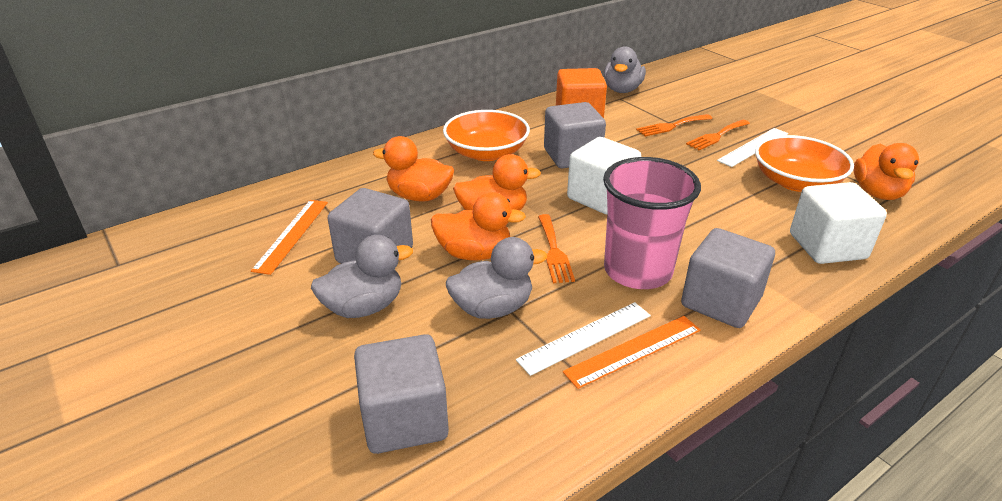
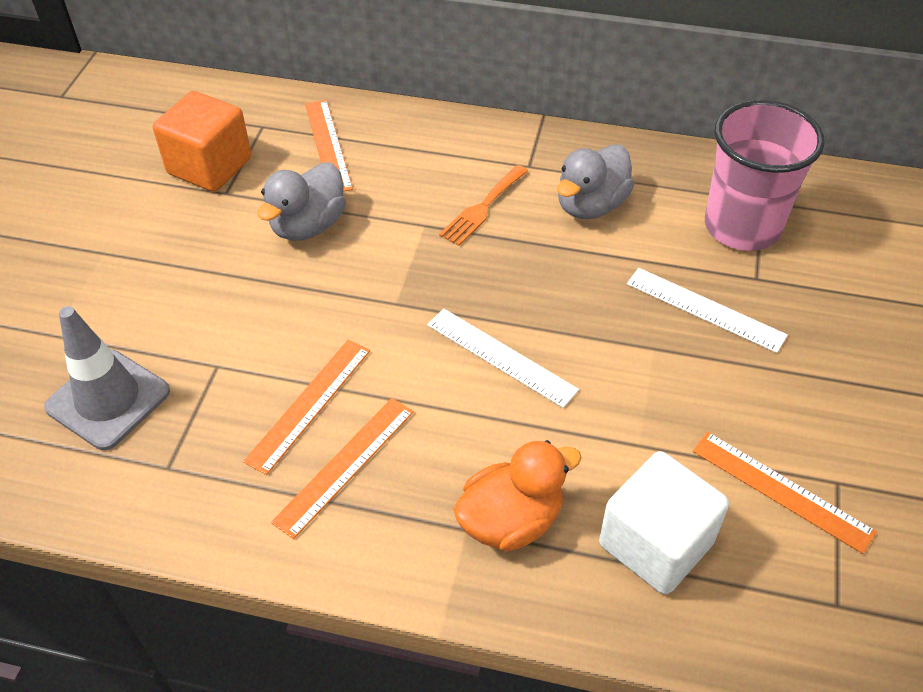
grey cube: 4 -> 0
grey duck: 3 -> 2
grey traffic cone: 0 -> 1
orange bowl: 2 -> 0
orange duck: 4 -> 1
orange fork: 3 -> 1
orange ruler: 2 -> 4
white cube: 2 -> 1

